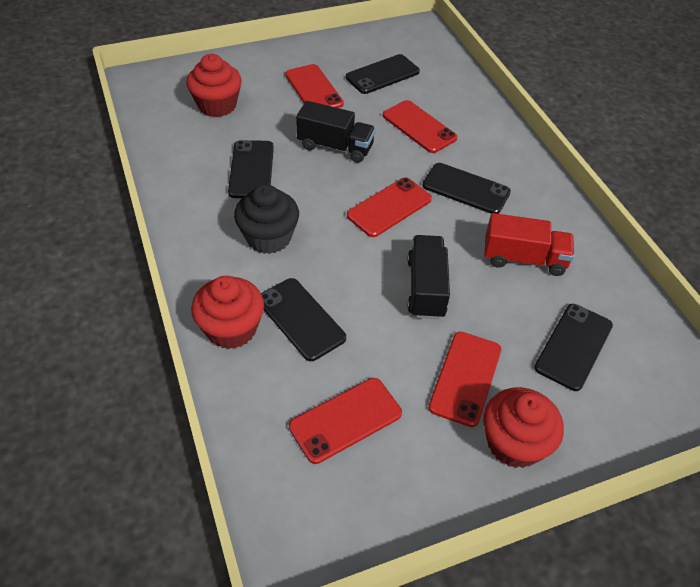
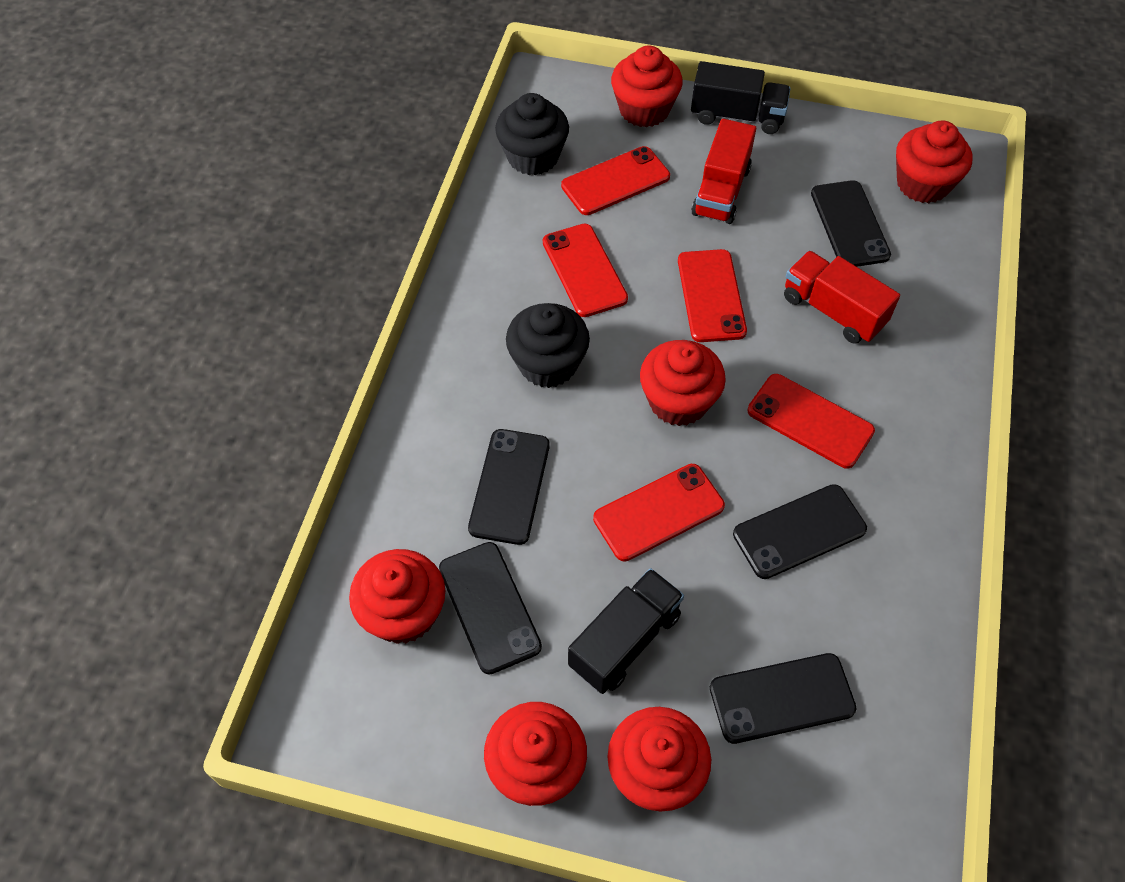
black cupcake: 1 -> 2
red cupcake: 3 -> 6
red truck: 1 -> 2

